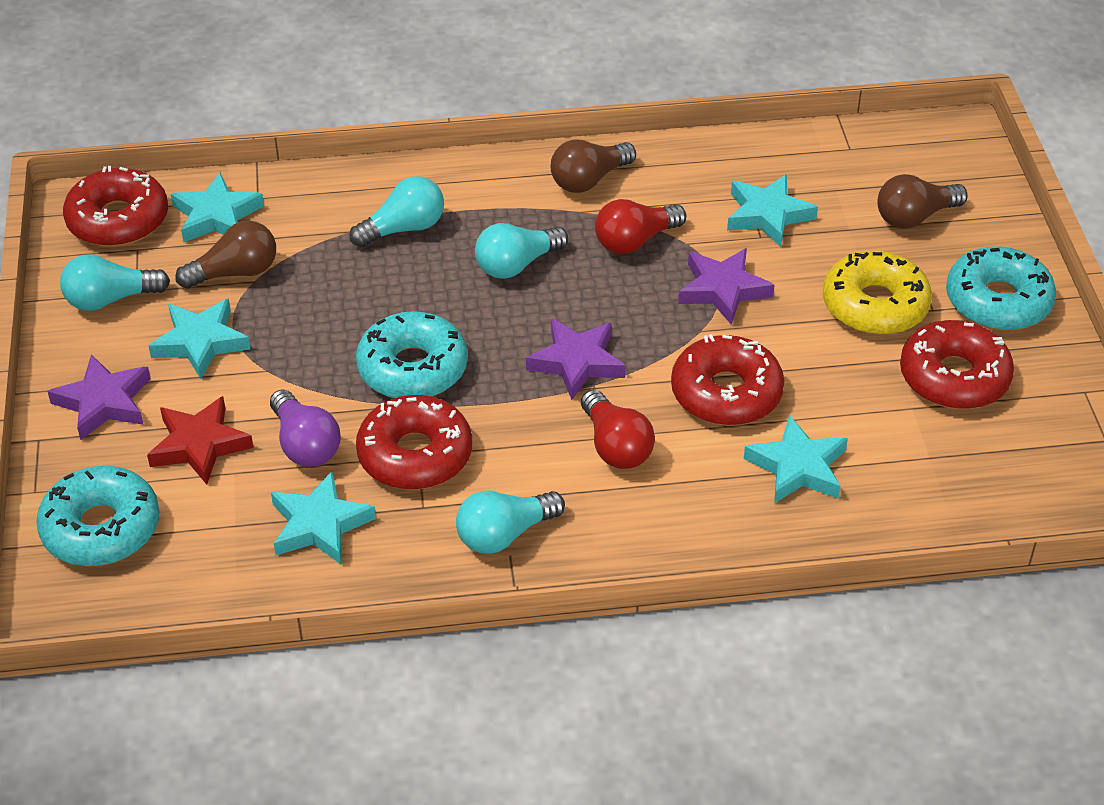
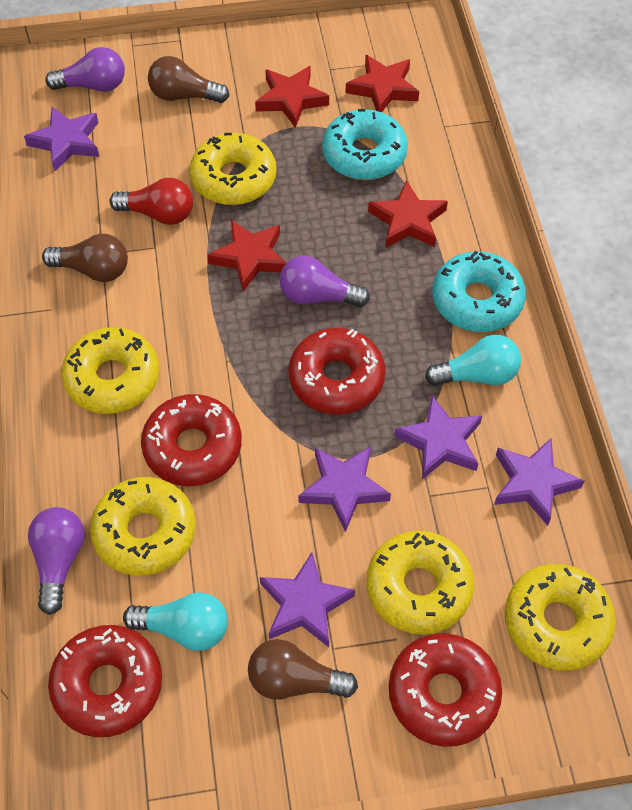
purple light bulb: 1 -> 3
purple star: 3 -> 5
red light bulb: 2 -> 1
red star: 1 -> 4
turquoise donut: 3 -> 2
turquoise light bulb: 4 -> 2
turquoise star: 5 -> 0
yellow donut: 1 -> 5

